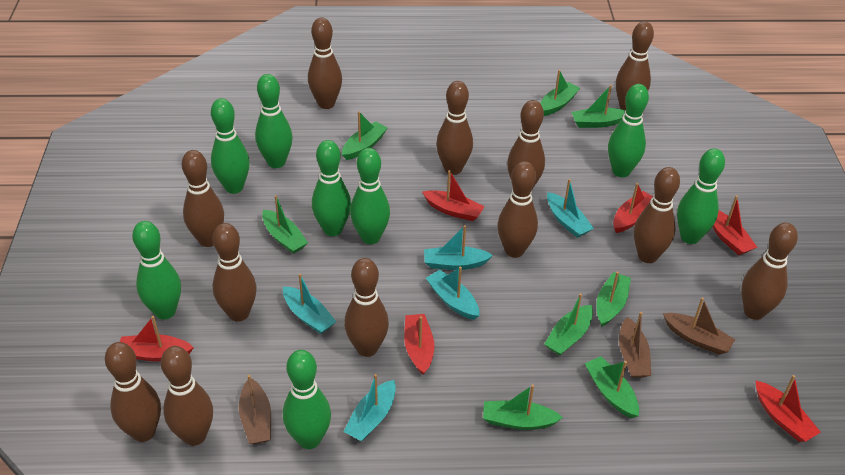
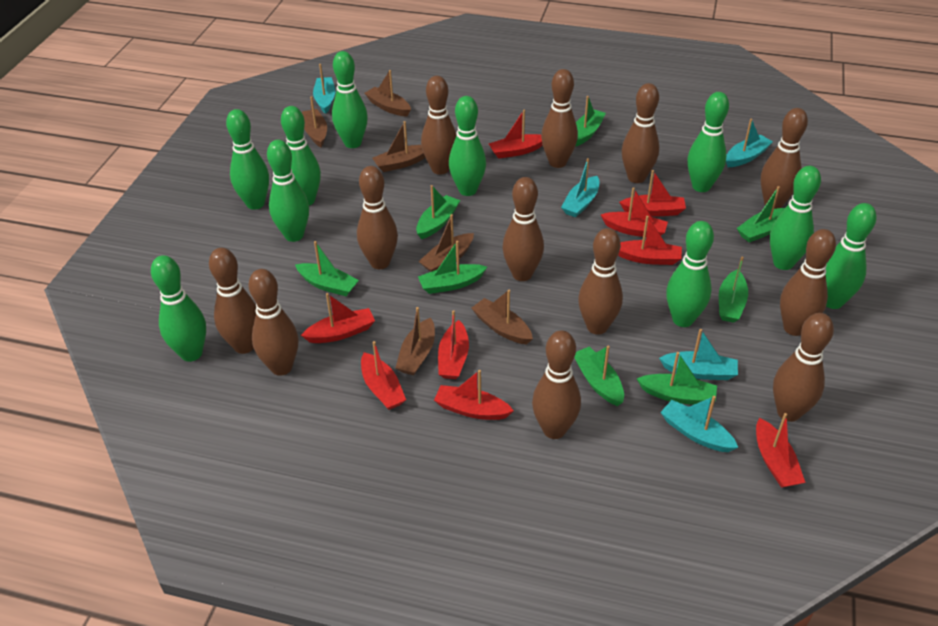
brown boat: 3 -> 6
green bowling pin: 8 -> 10
red boat: 6 -> 9

